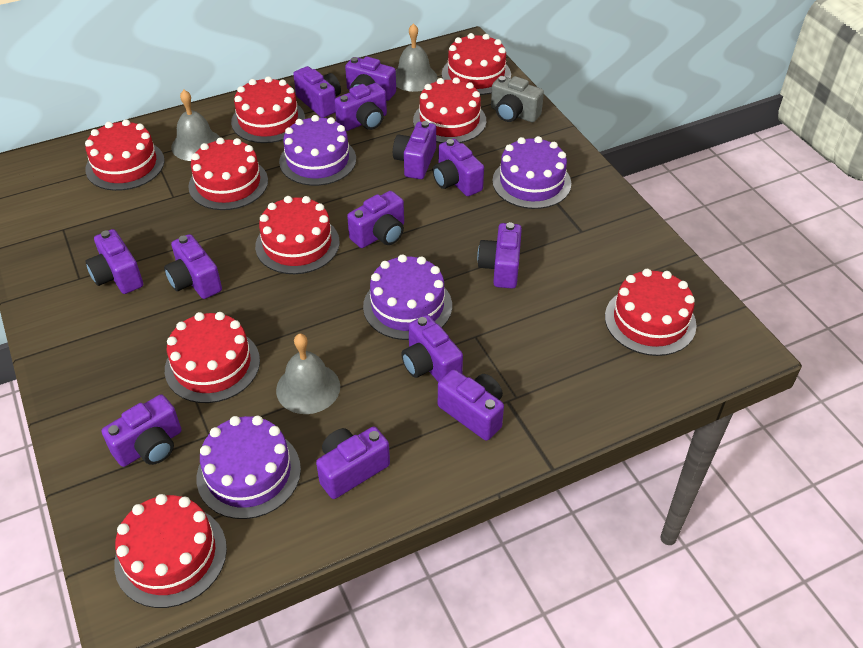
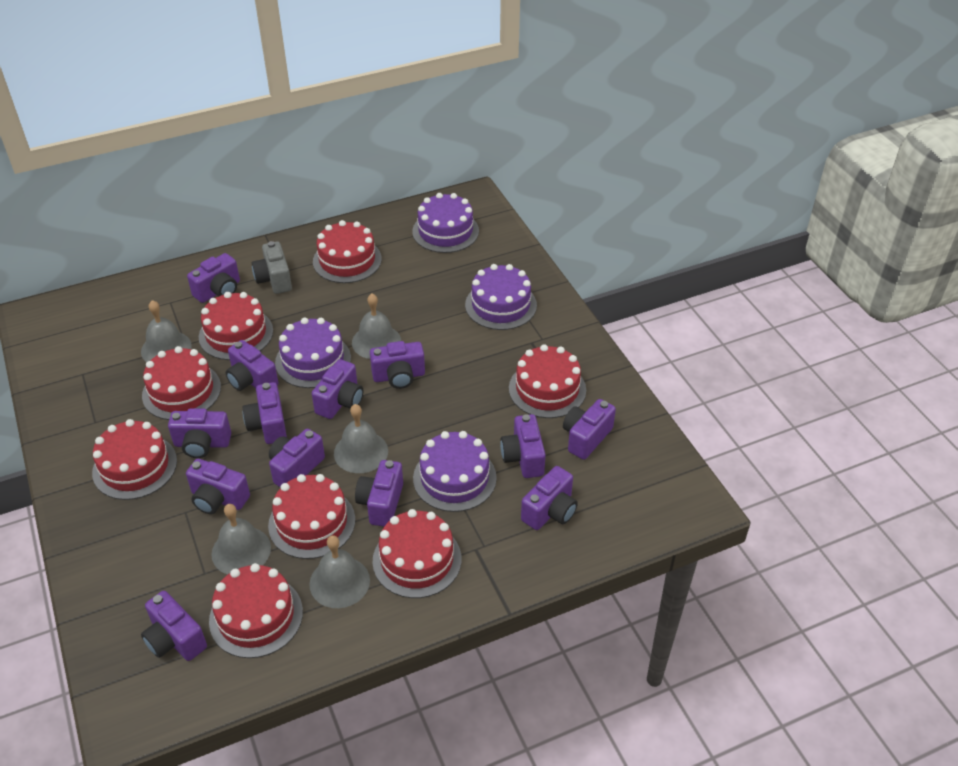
grey bell: 3 -> 5
red cake: 9 -> 8

